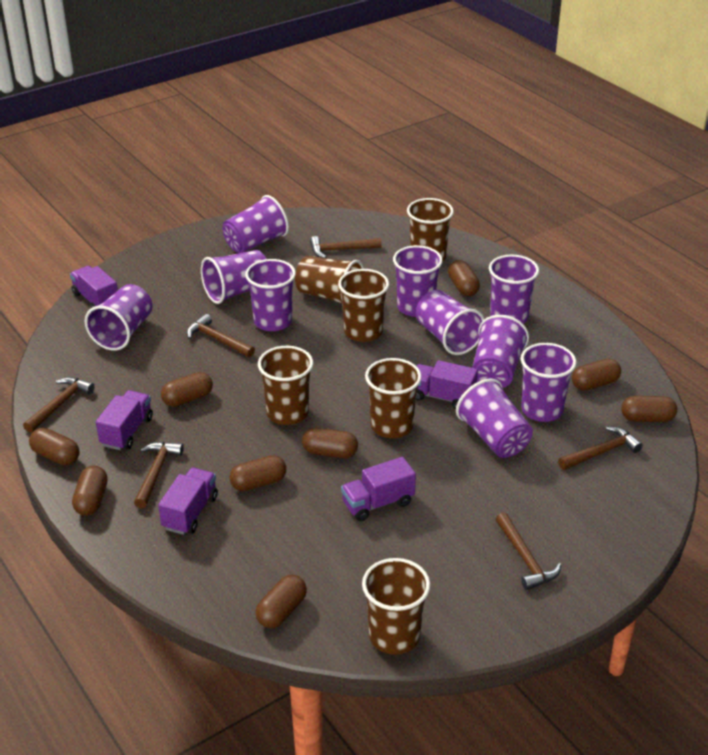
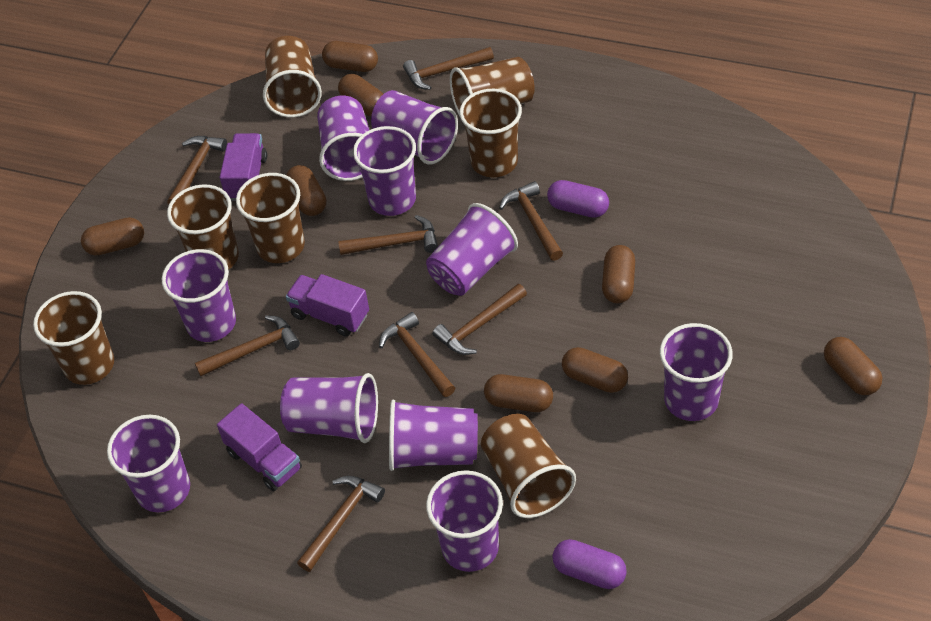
brown capsule: 9 -> 8
brown cup: 6 -> 7
brown hammer: 6 -> 8
purple capsule: 0 -> 2
purple truck: 5 -> 3

